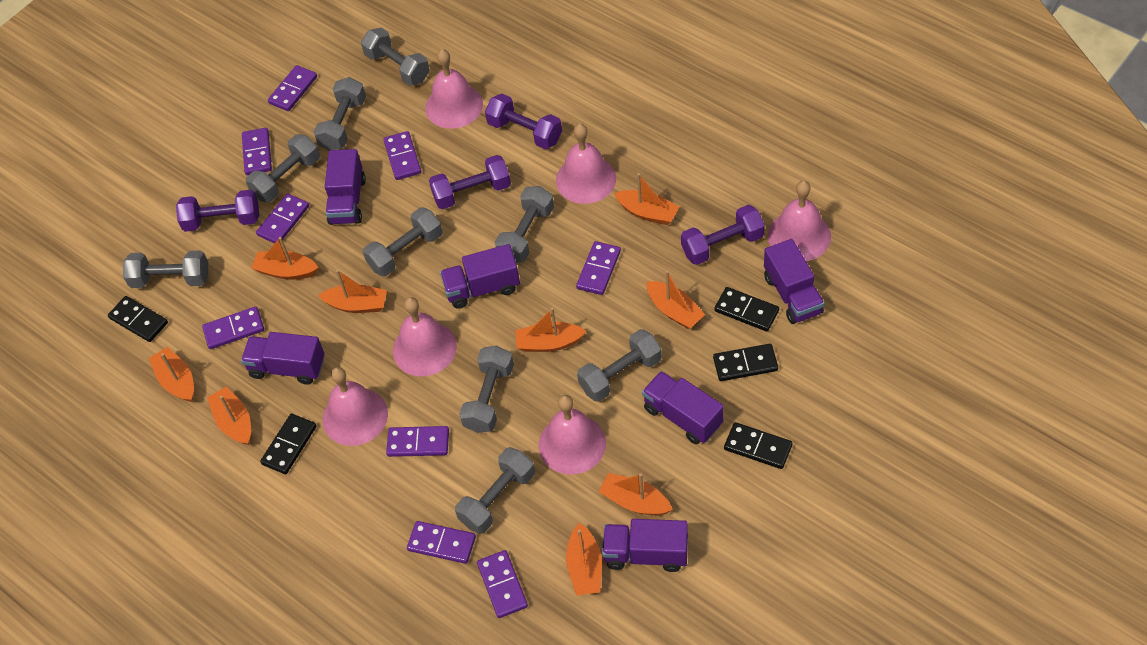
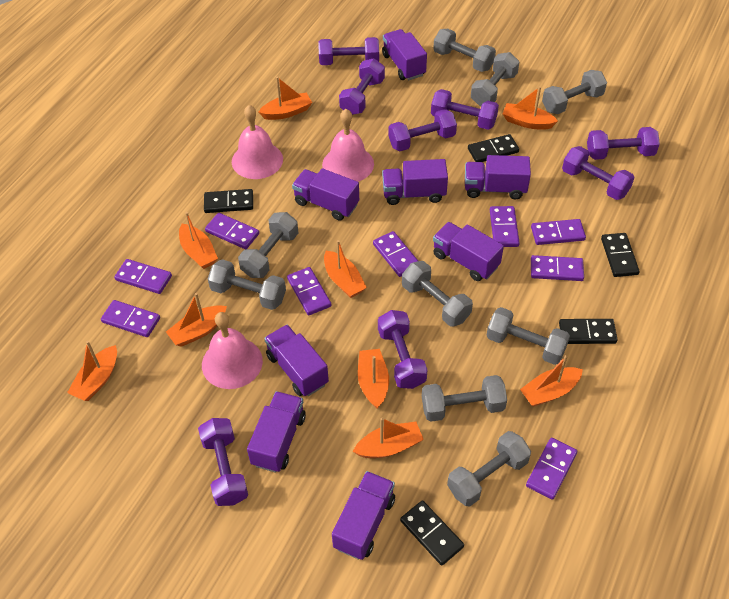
pink bell: 6 -> 3
purple dumbbell: 4 -> 8
purple truck: 6 -> 8

